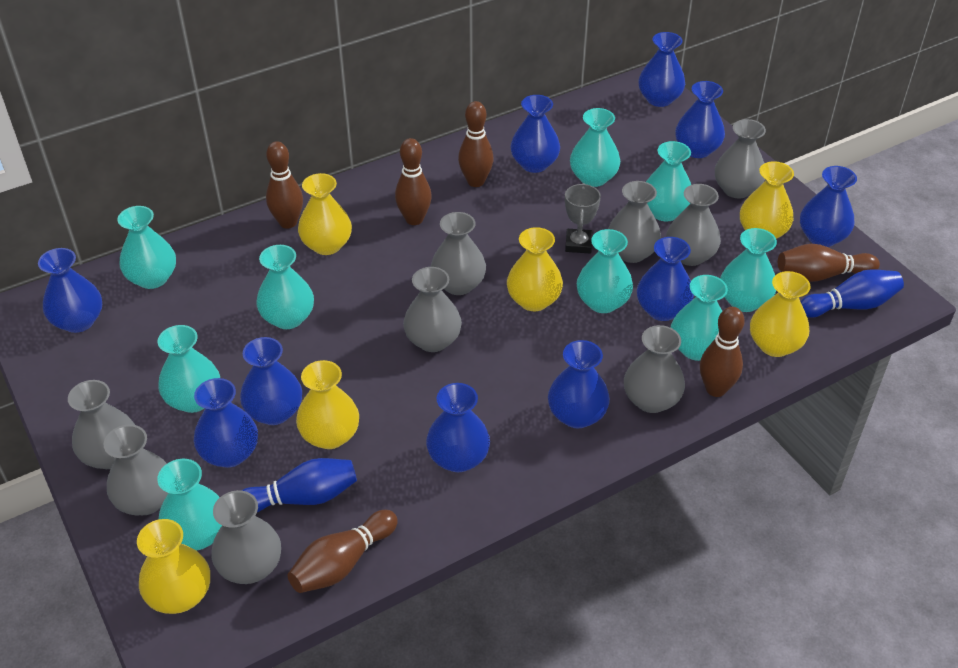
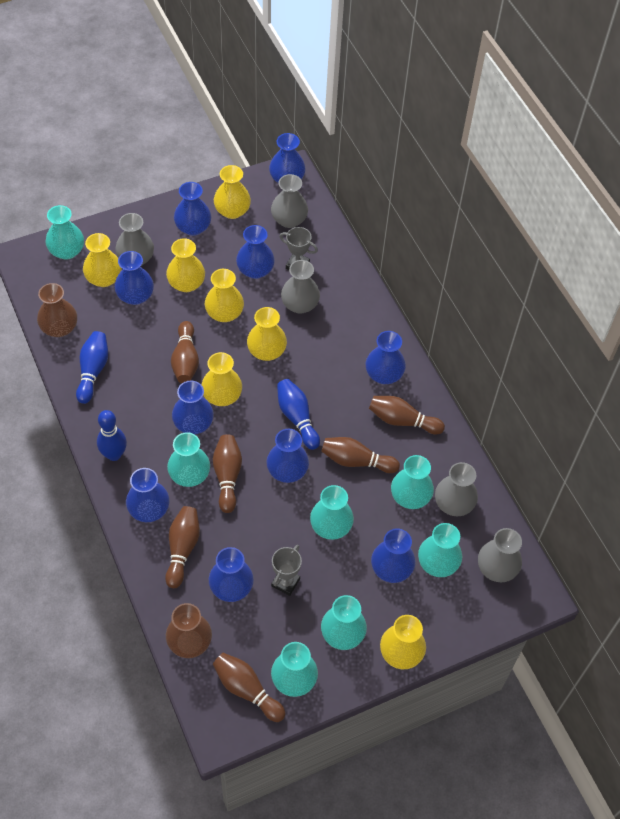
blue bowling pin: 2 -> 3
brown vase: 0 -> 2
grey trophy: 1 -> 2
grey vase: 9 -> 5
turquoise vase: 9 -> 7
yellow vase: 6 -> 7

